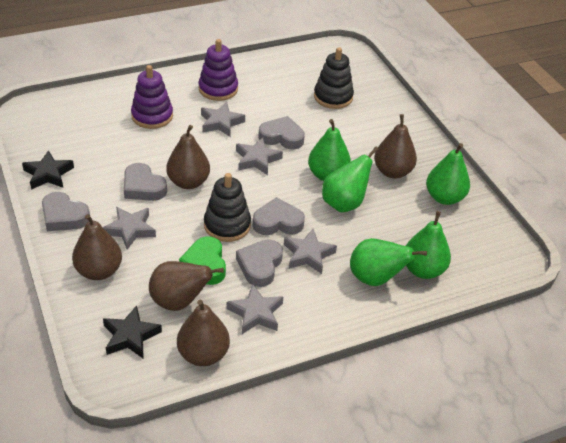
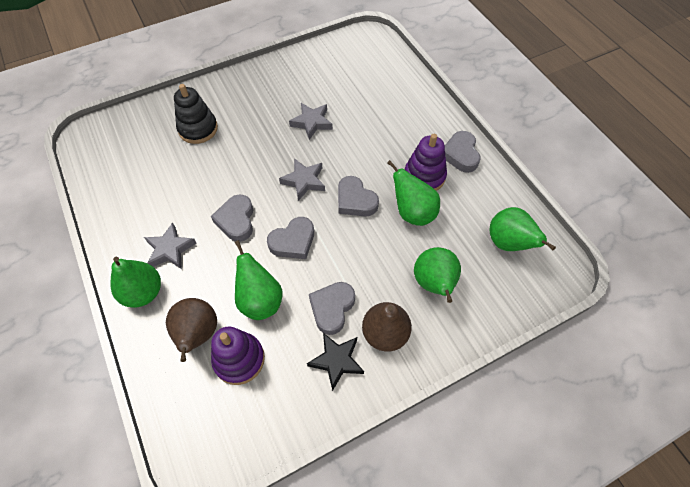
black stacking toy: 2 -> 1
black star: 2 -> 1
brown pear: 5 -> 2
green heart: 1 -> 0
grey star: 5 -> 3

